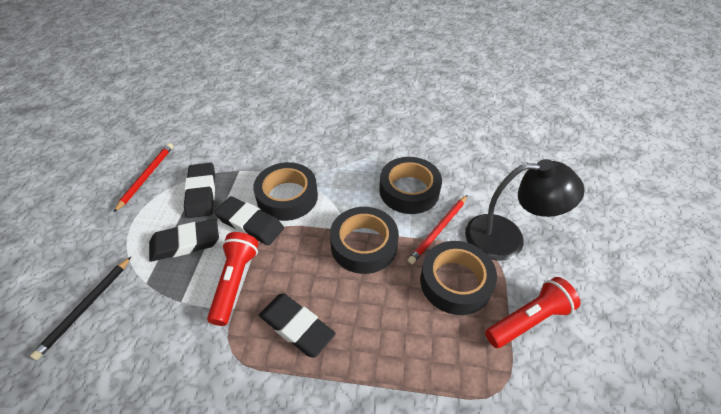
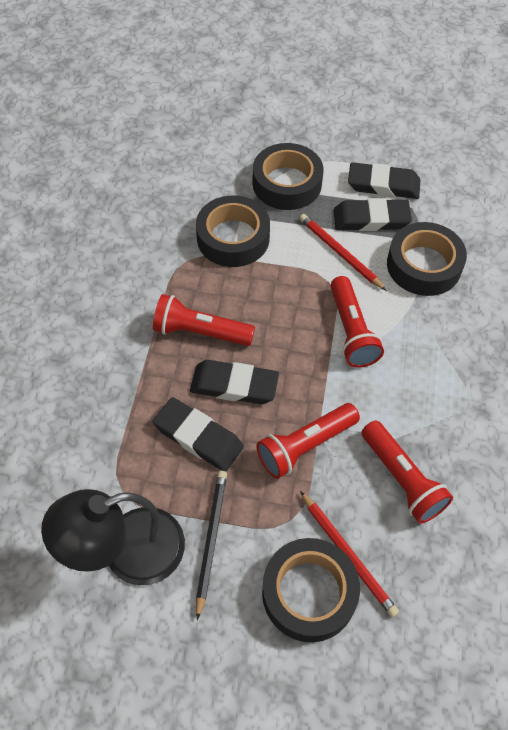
red flashlight: 2 -> 4

